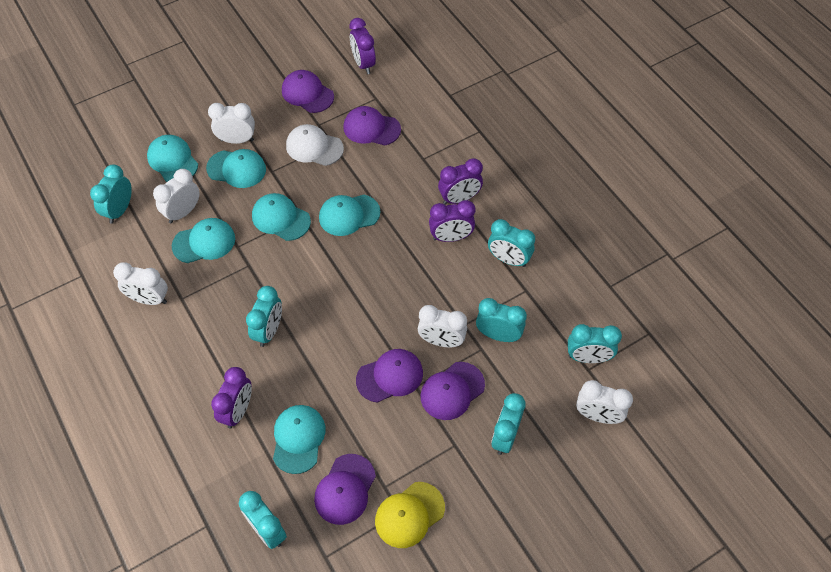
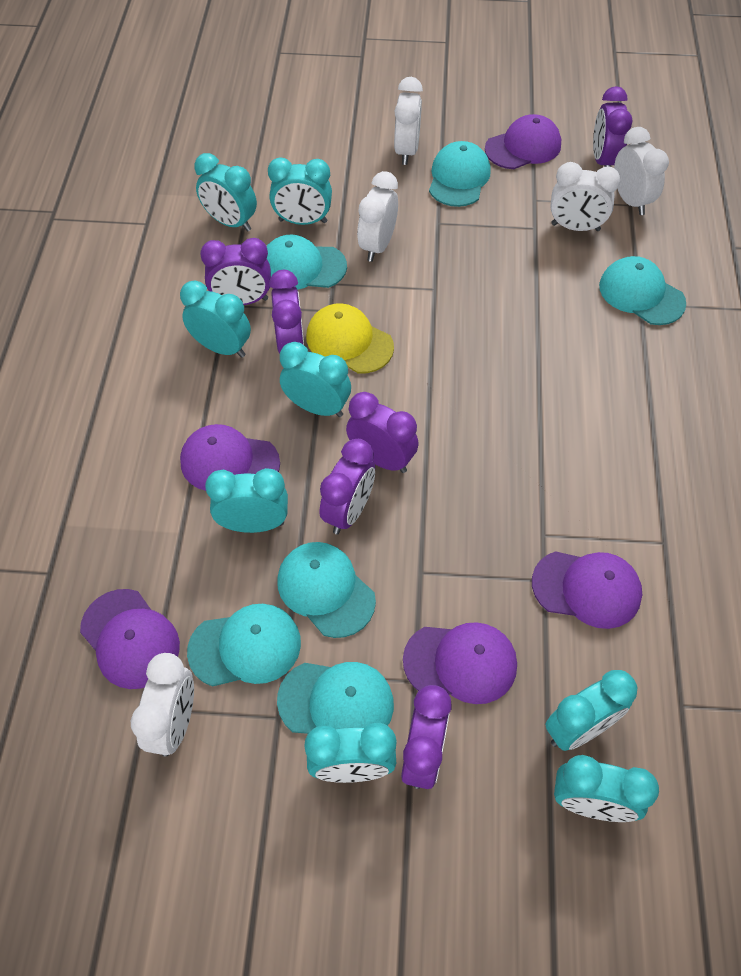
purple clock: 4 -> 6
turquoise clock: 7 -> 8
white cap: 1 -> 0

